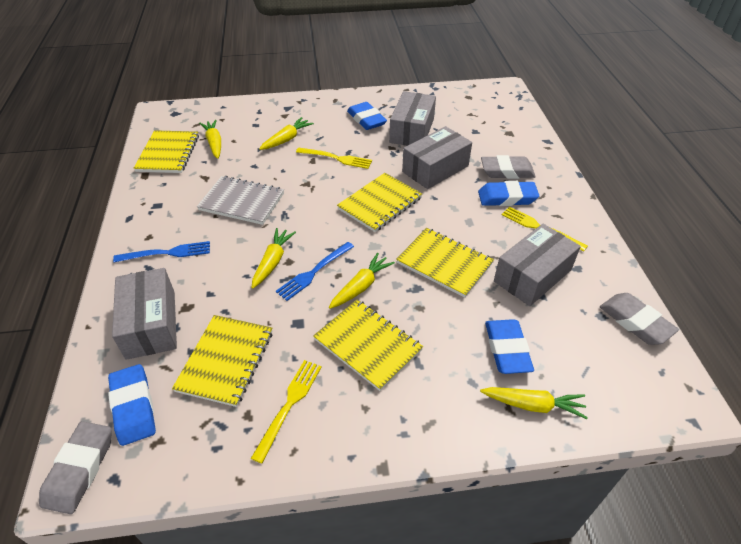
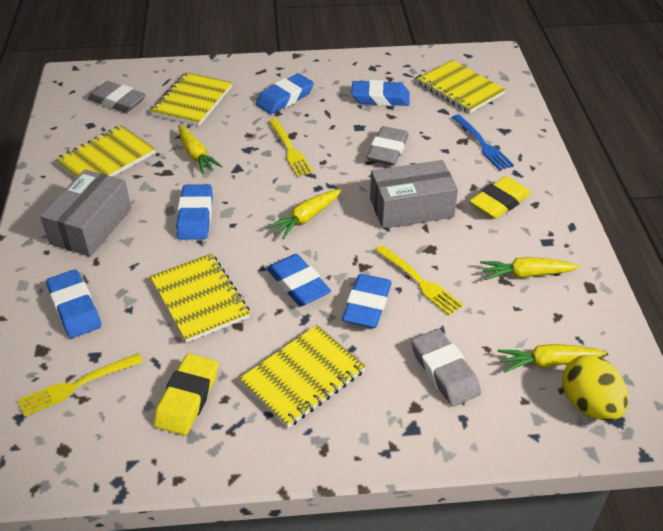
blue eraser: 4 -> 6
blue fork: 2 -> 1
grey box: 4 -> 2
grey notebook: 1 -> 0
yellow carrot: 5 -> 4
yellow egg: 0 -> 1
yellow eraser: 0 -> 2

